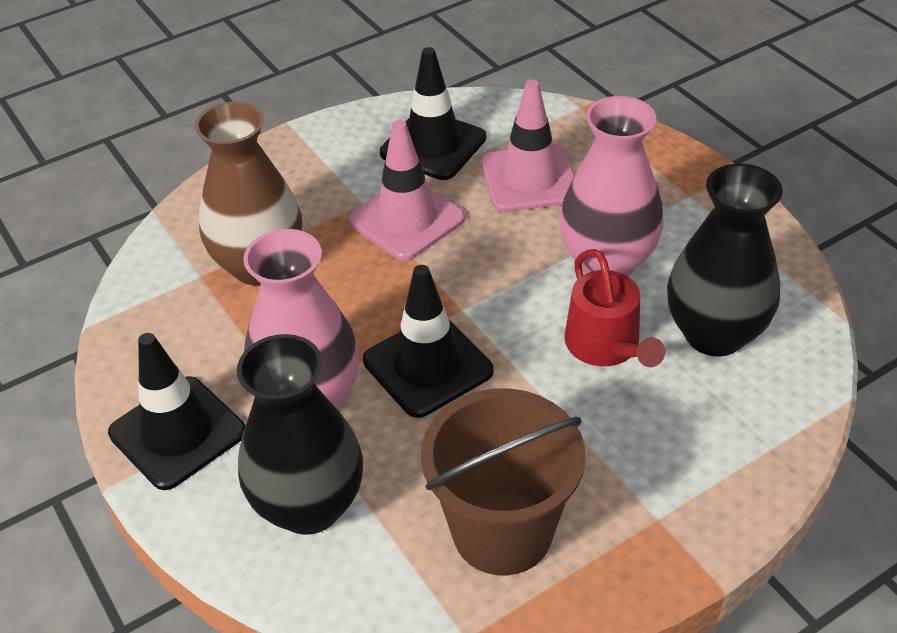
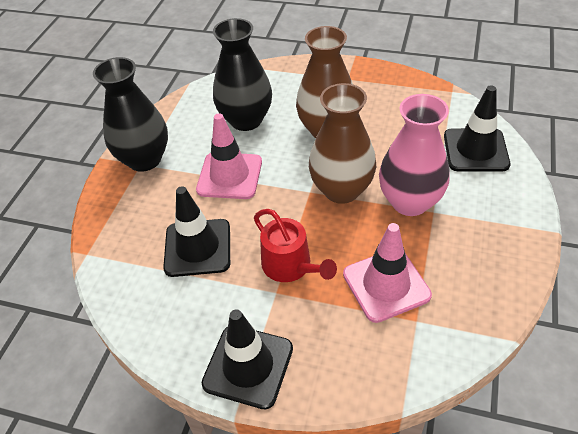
brown bucket: 1 -> 0
brown vase: 1 -> 2
pink vase: 2 -> 1

